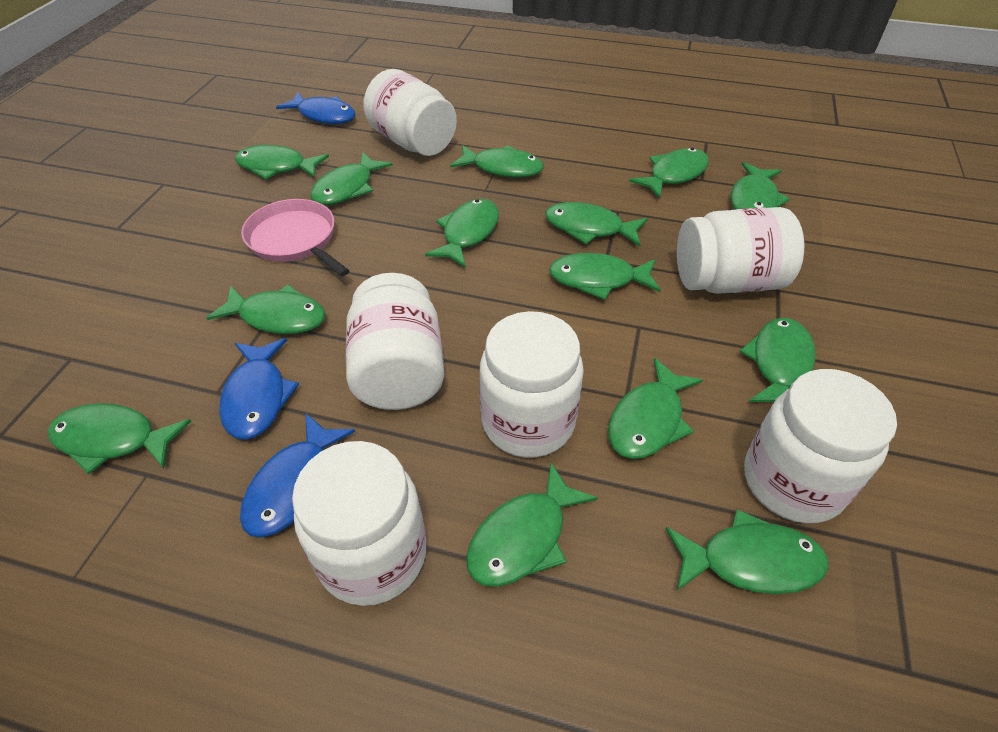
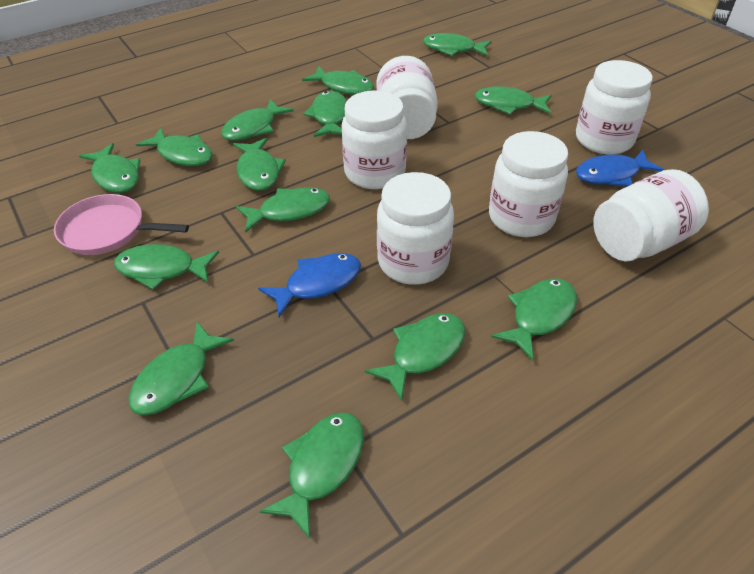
blue fish: 3 -> 2

